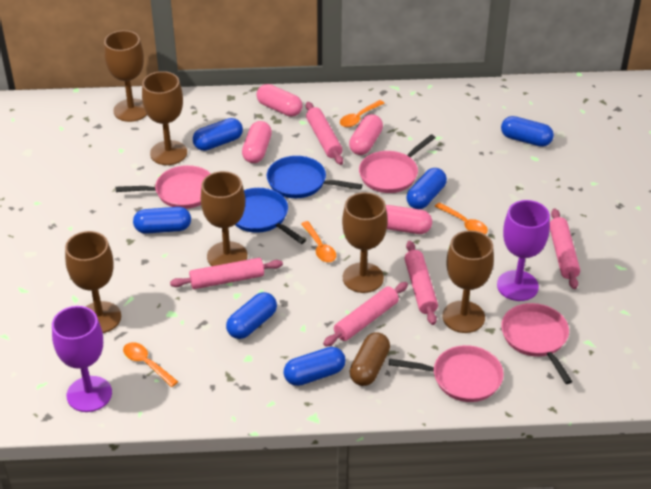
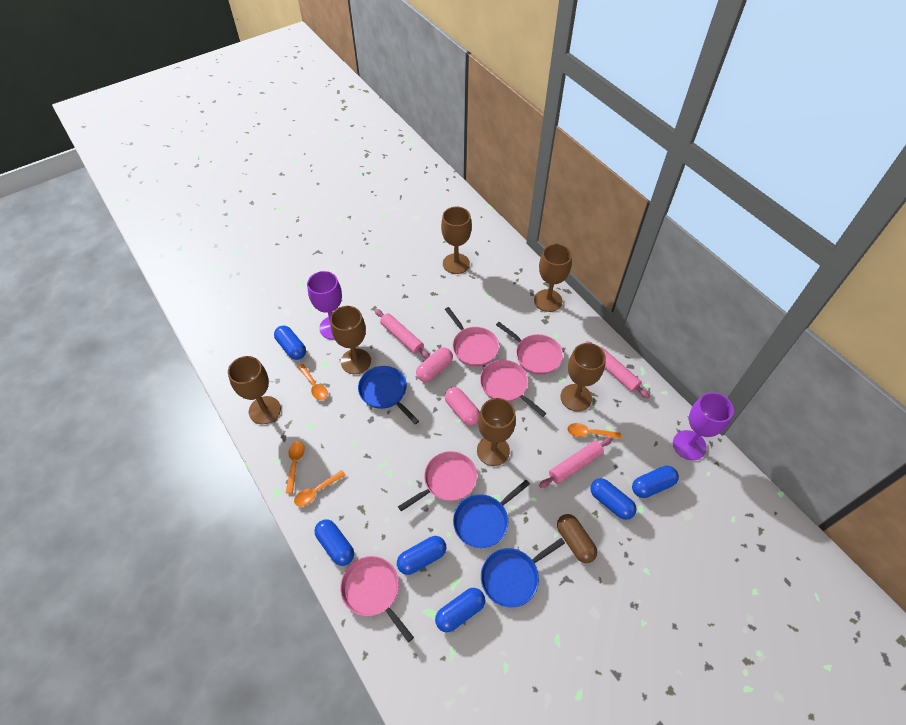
blue pan: 2 -> 3
pink capsule: 4 -> 2
pink pan: 4 -> 5
pink rolling pin: 5 -> 3

